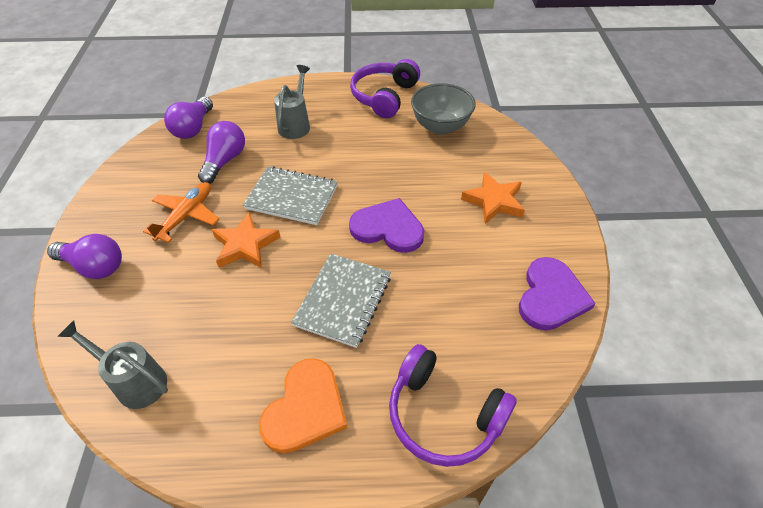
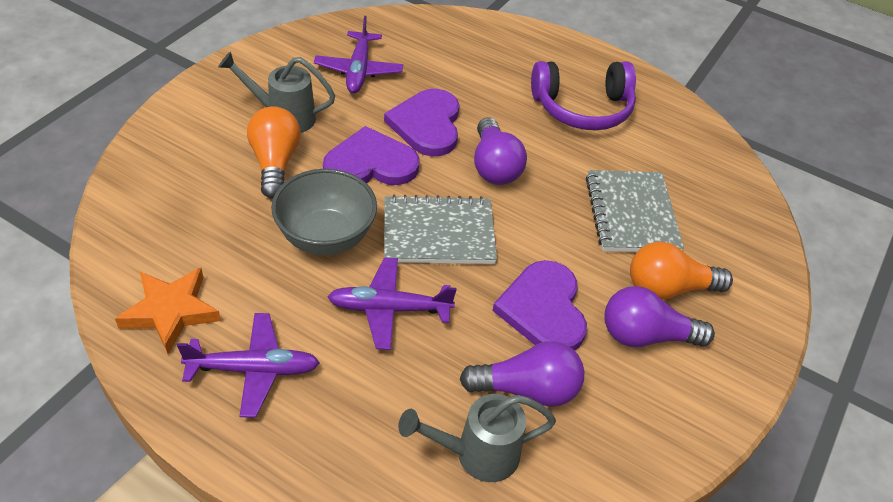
orange heart: 1 -> 0
orange light bulb: 0 -> 2
orange plane: 1 -> 0
orange star: 2 -> 1
purple headphones: 2 -> 1
purple heart: 2 -> 3
purple plane: 0 -> 3

